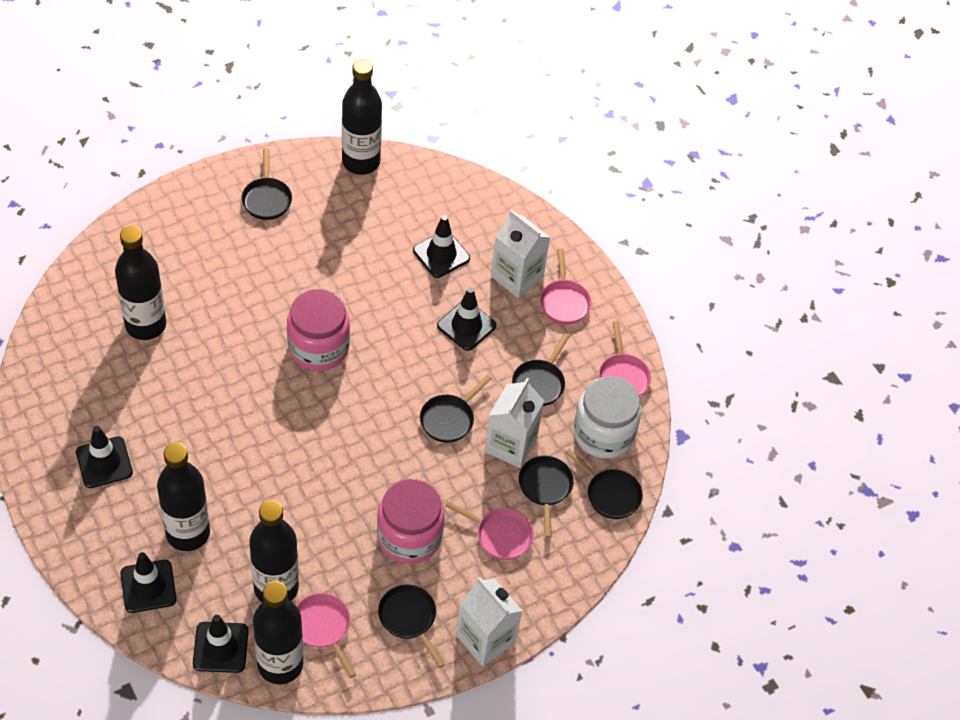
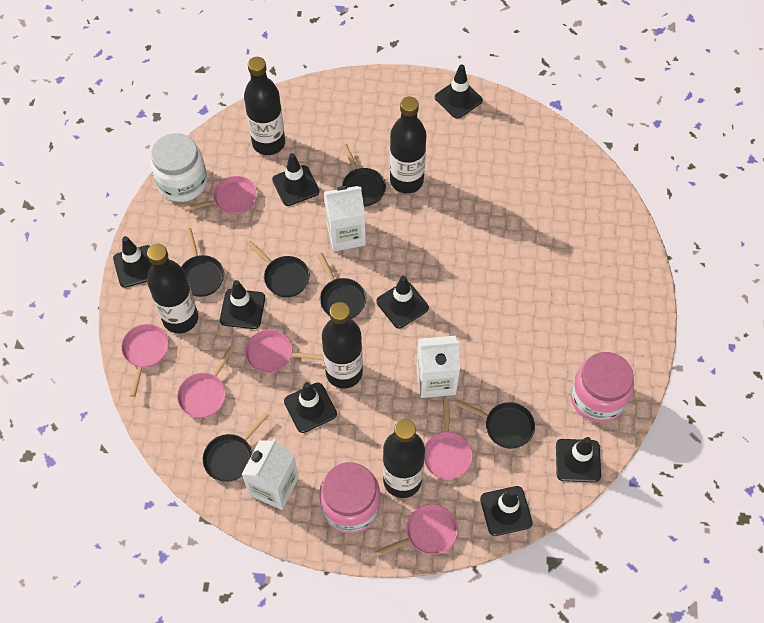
black traffic cone: 5 -> 8
pink pan: 4 -> 6

